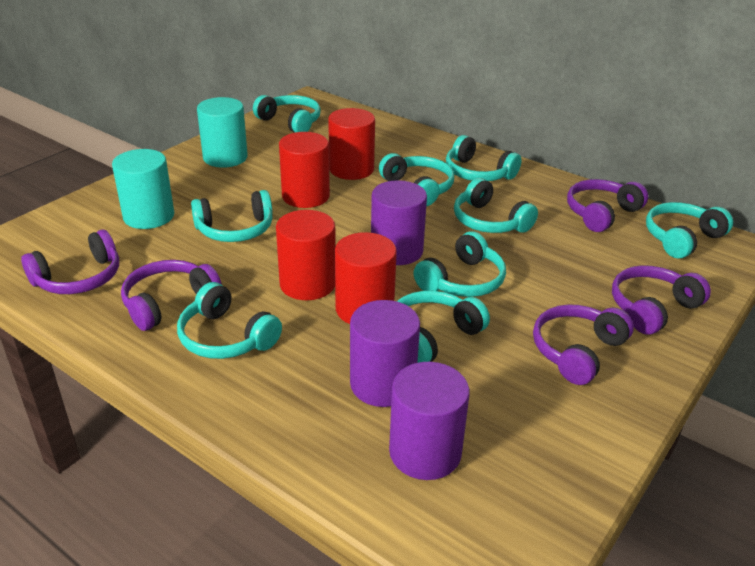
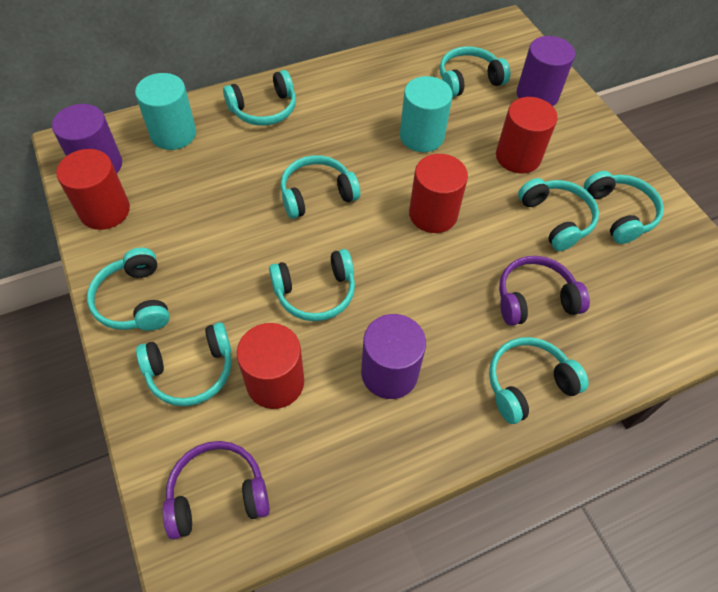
purple headphones: 5 -> 2

